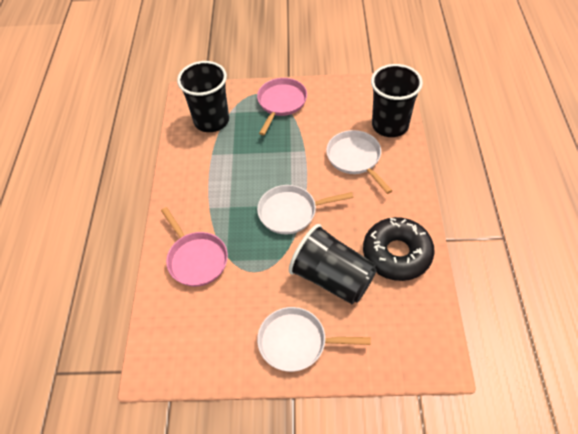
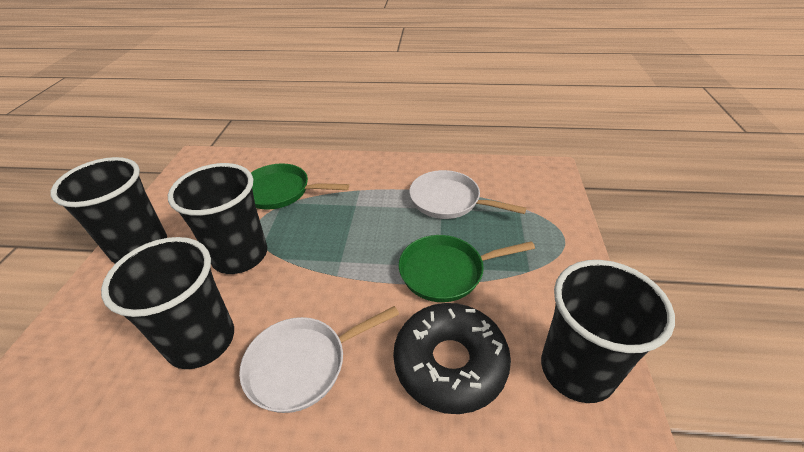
black cup: 3 -> 4
green pan: 0 -> 2
pink pan: 2 -> 0
white pan: 3 -> 2

